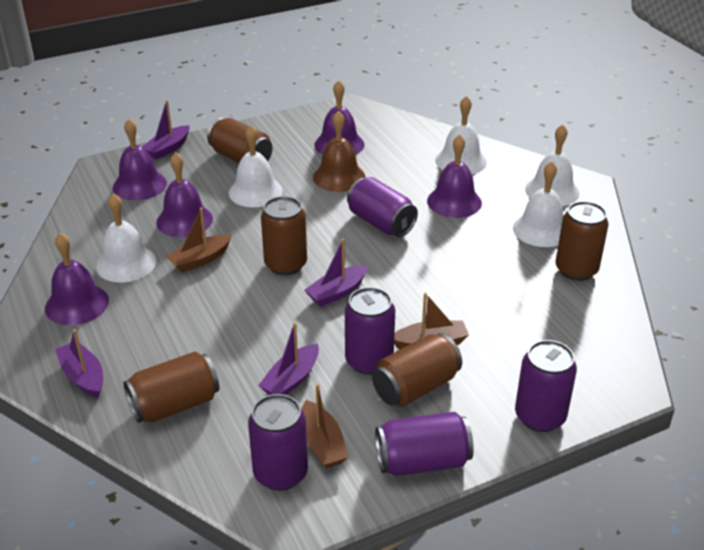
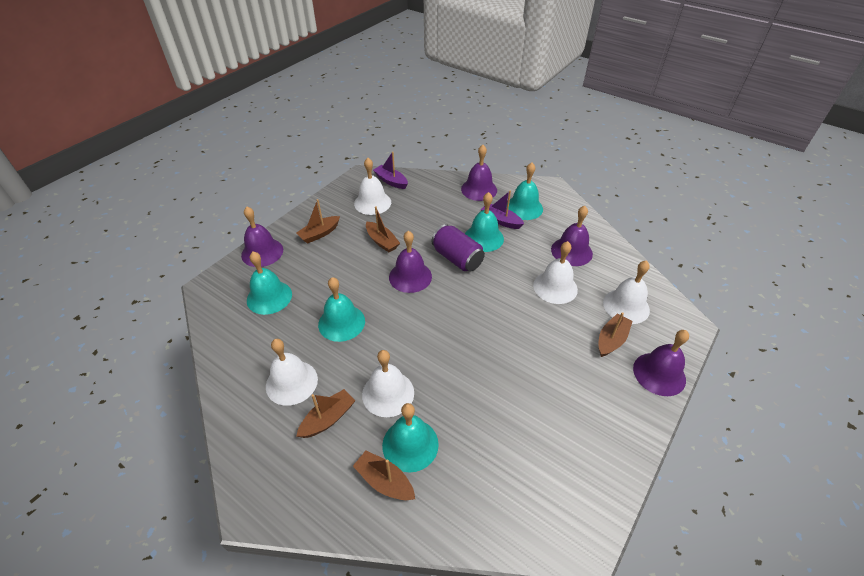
brown bell: 1 -> 0
brown boat: 3 -> 5
brown can: 5 -> 0
purple boat: 4 -> 2
purple can: 5 -> 1
turquoise bell: 0 -> 5

